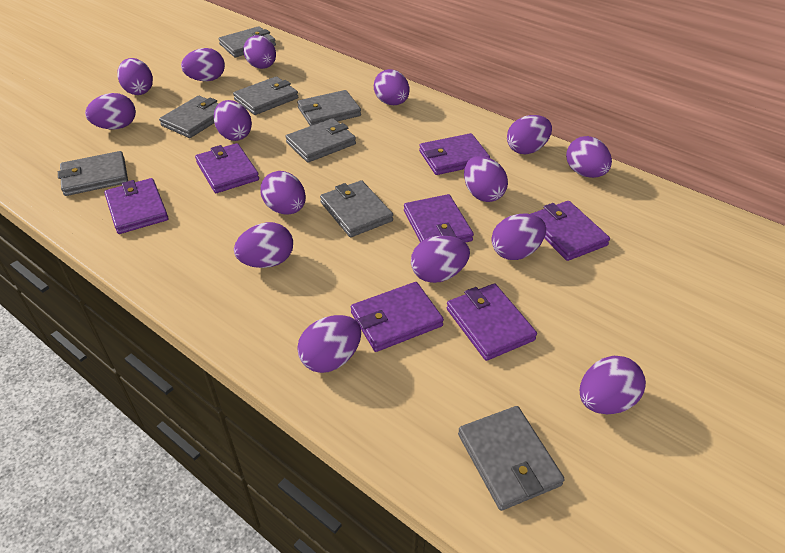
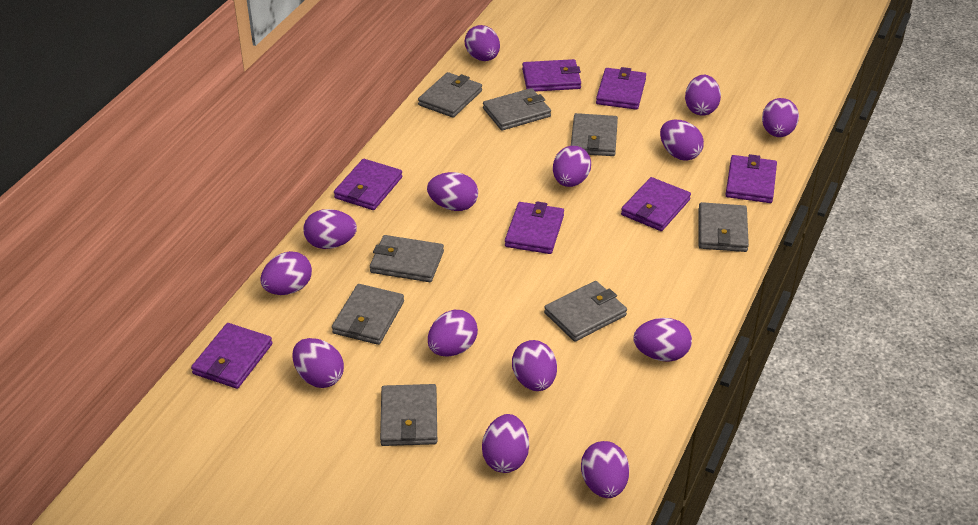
purple egg: 15 -> 14

